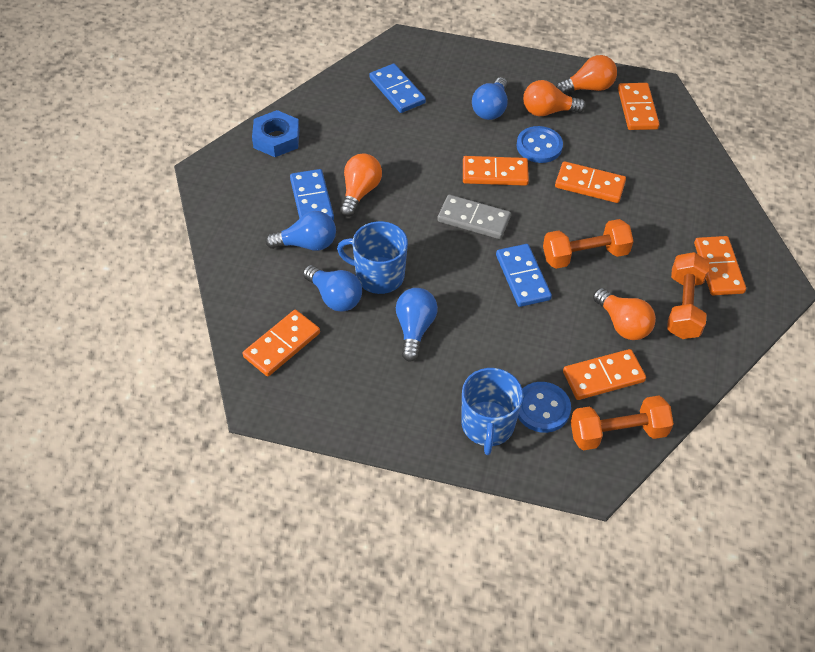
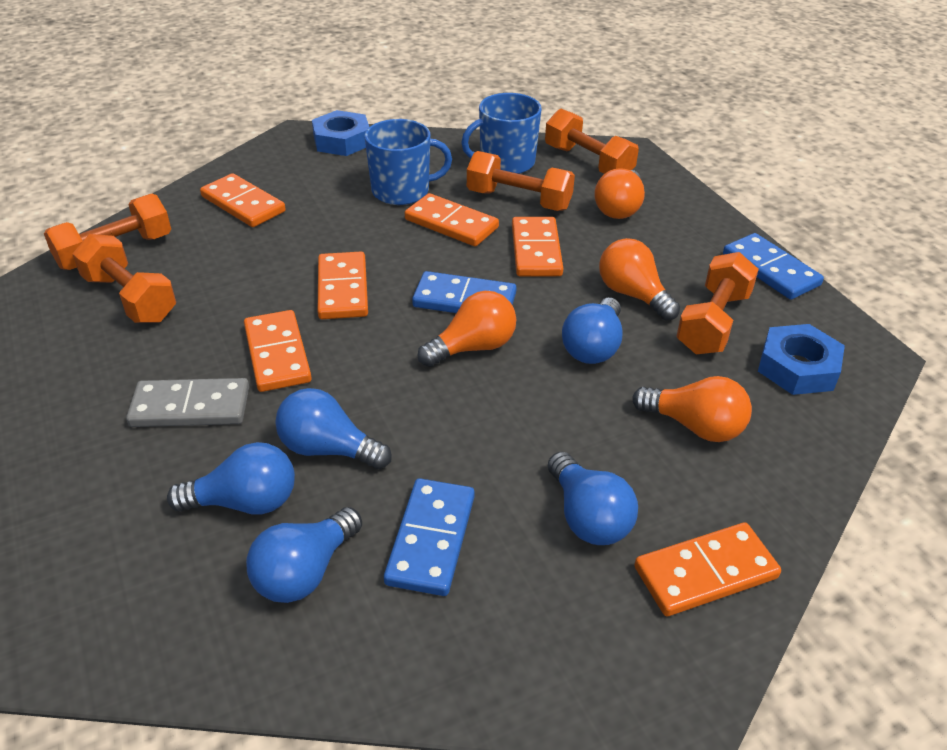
blue button: 2 -> 0
blue light bulb: 4 -> 5
blue nut: 1 -> 2
orange dumbbell: 3 -> 5

